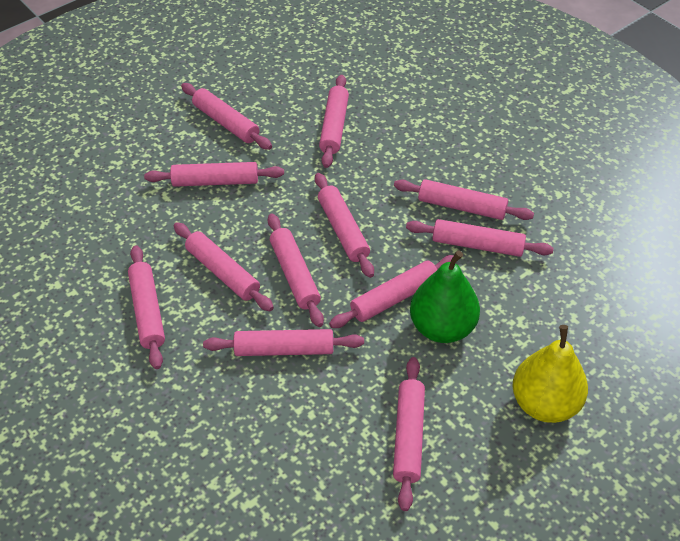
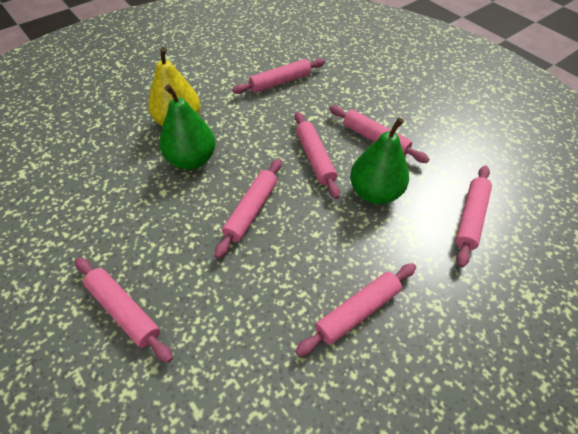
green pear: 1 -> 2
pink rolling pin: 12 -> 7

